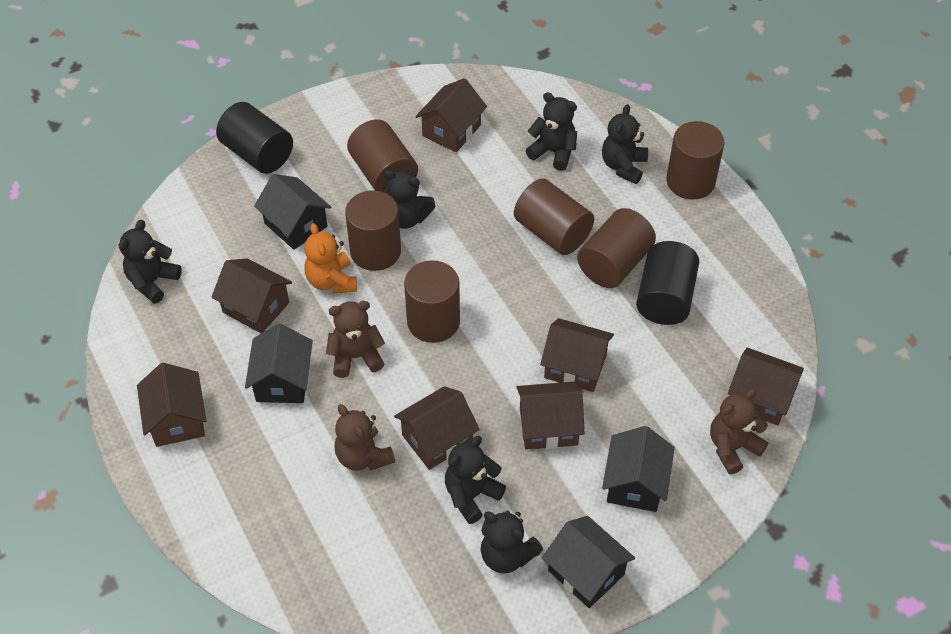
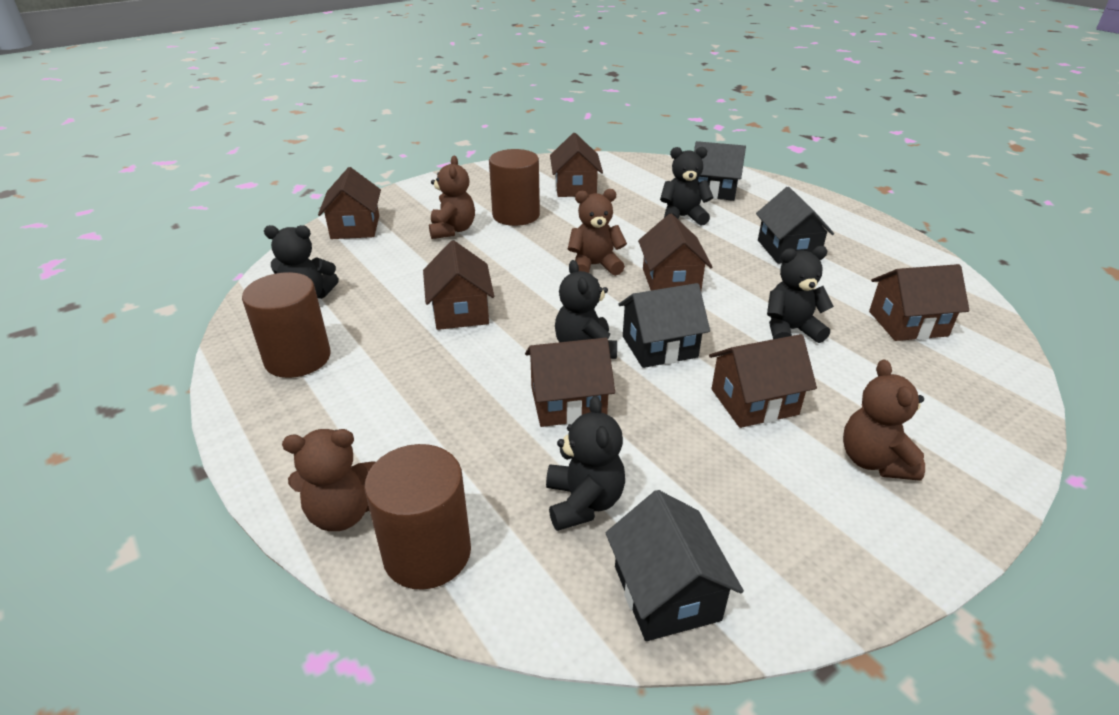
black cylinder: 2 -> 0
black teddy bear: 6 -> 5
brown cylinder: 6 -> 3
brown teddy bear: 3 -> 4
orange teddy bear: 1 -> 0

